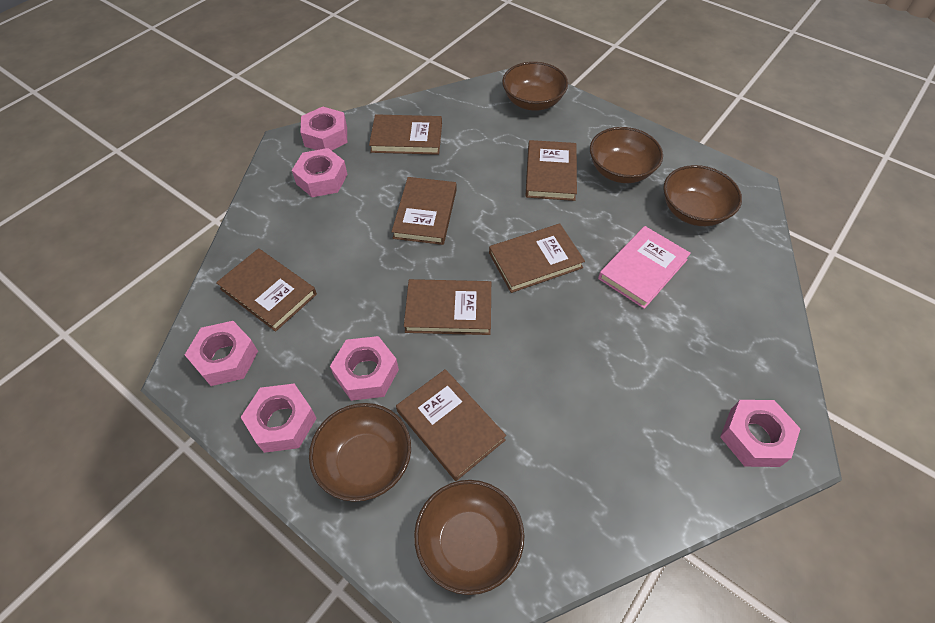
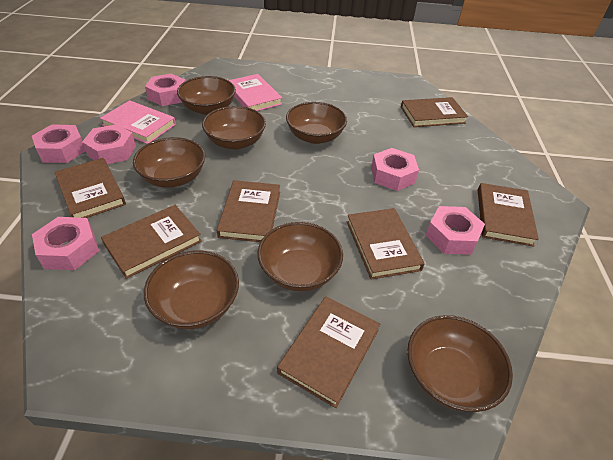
brown bowl: 5 -> 7
pink book: 1 -> 2

